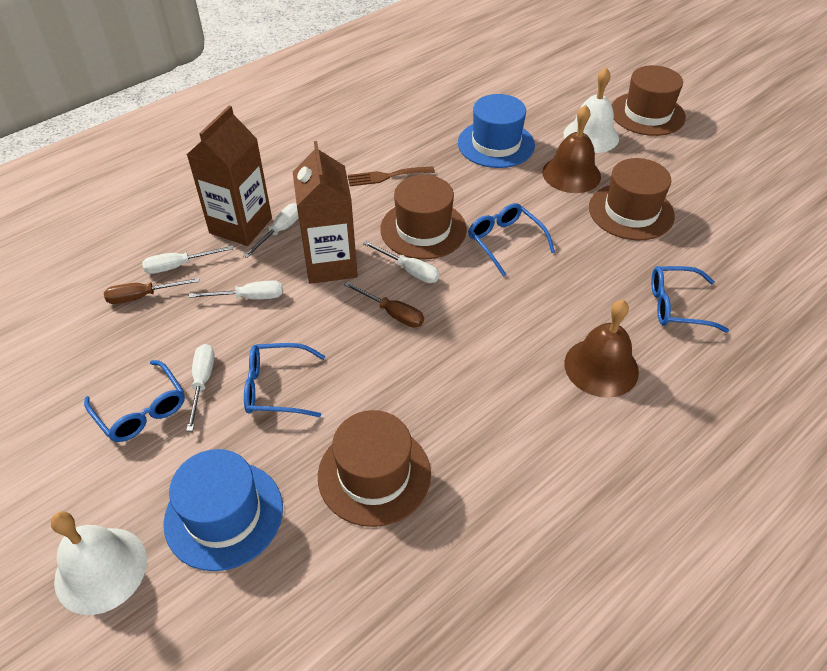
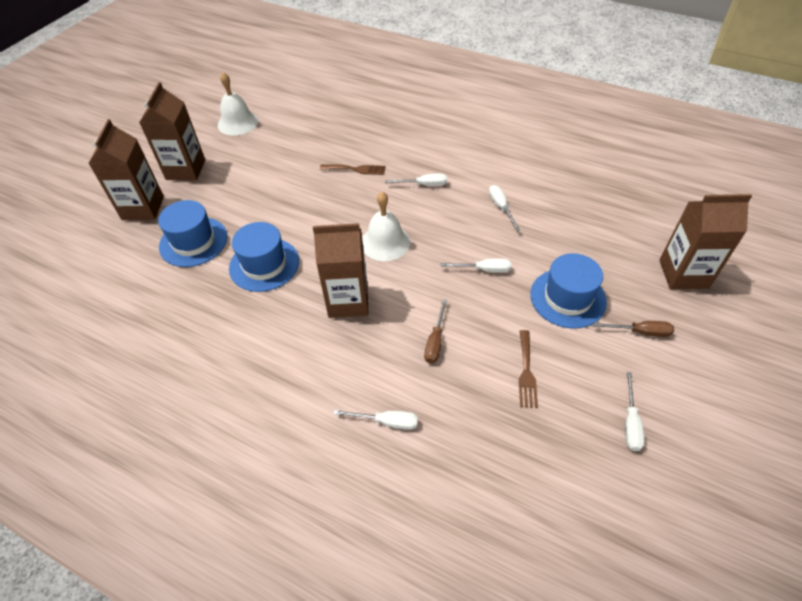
blue glasses: 4 -> 0
blue hat: 2 -> 3
brown bell: 2 -> 0
brown carton: 2 -> 4
brown fork: 1 -> 2
brown hat: 4 -> 0

